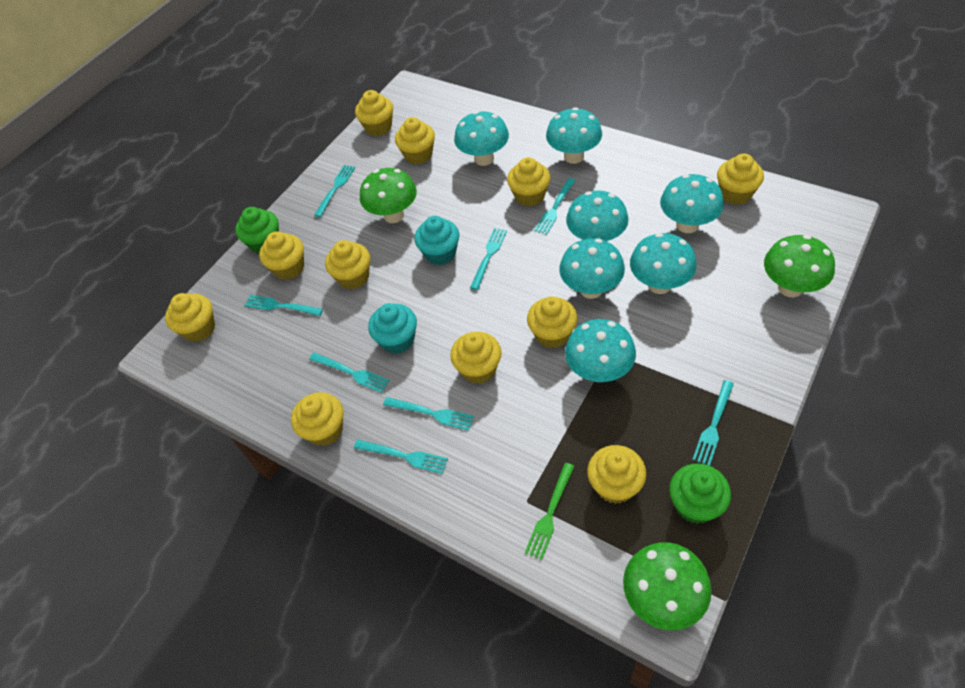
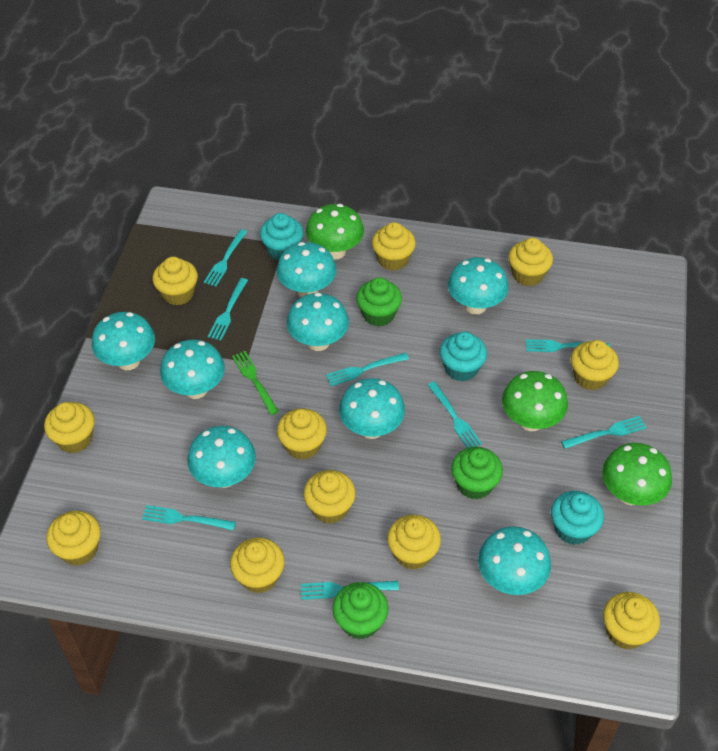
green cupcake: 2 -> 3
turquoise cupcake: 2 -> 3
turquoise mushroom: 7 -> 8

